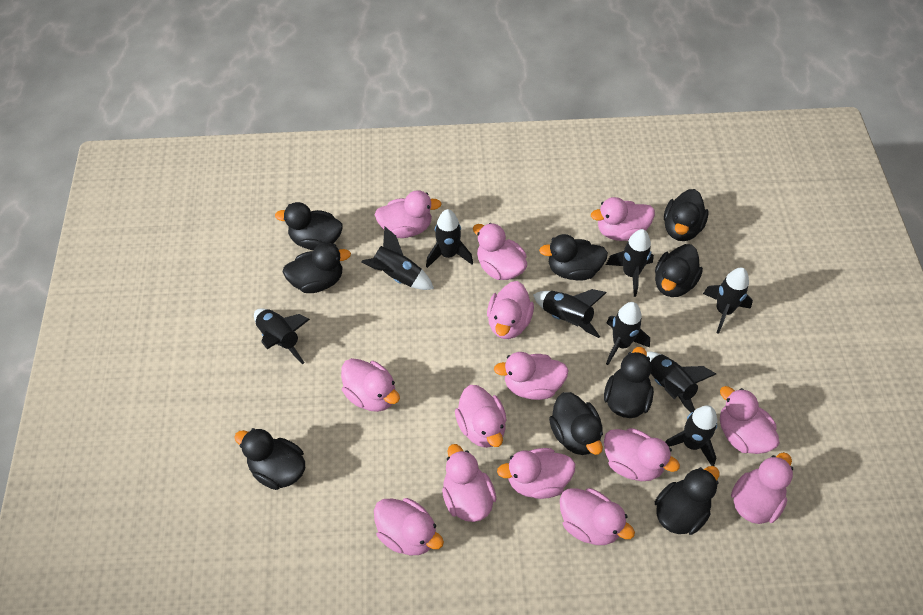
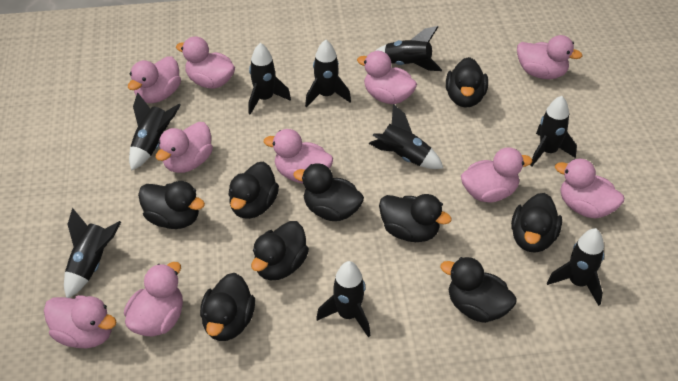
pink duck: 14 -> 10

